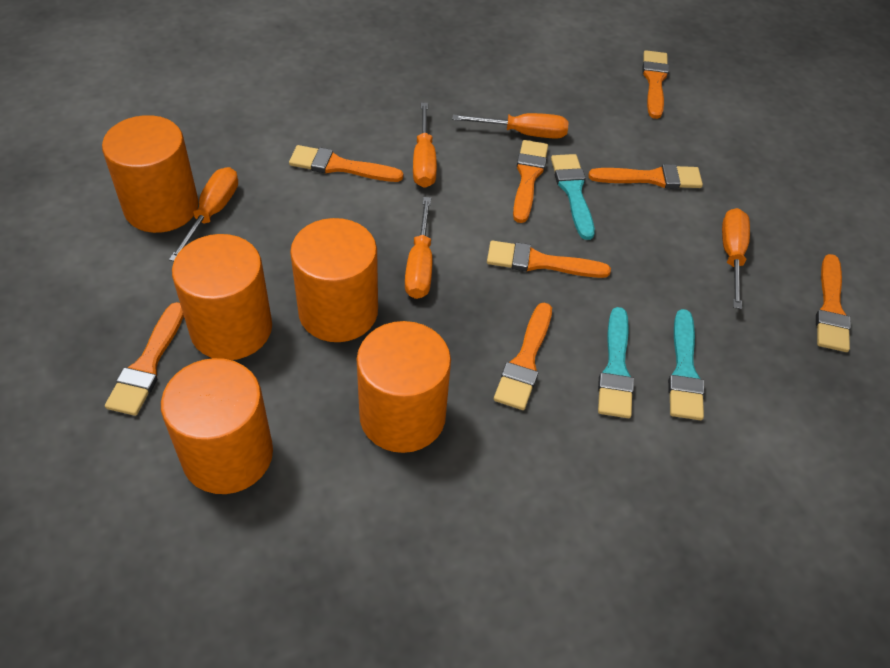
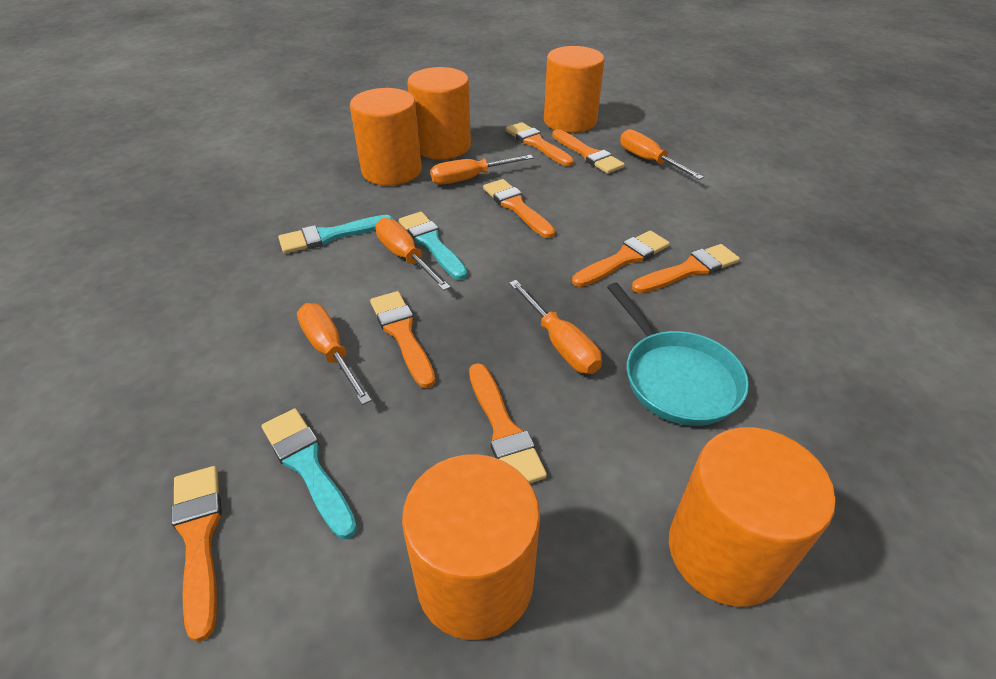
turquoise pan: 0 -> 1

